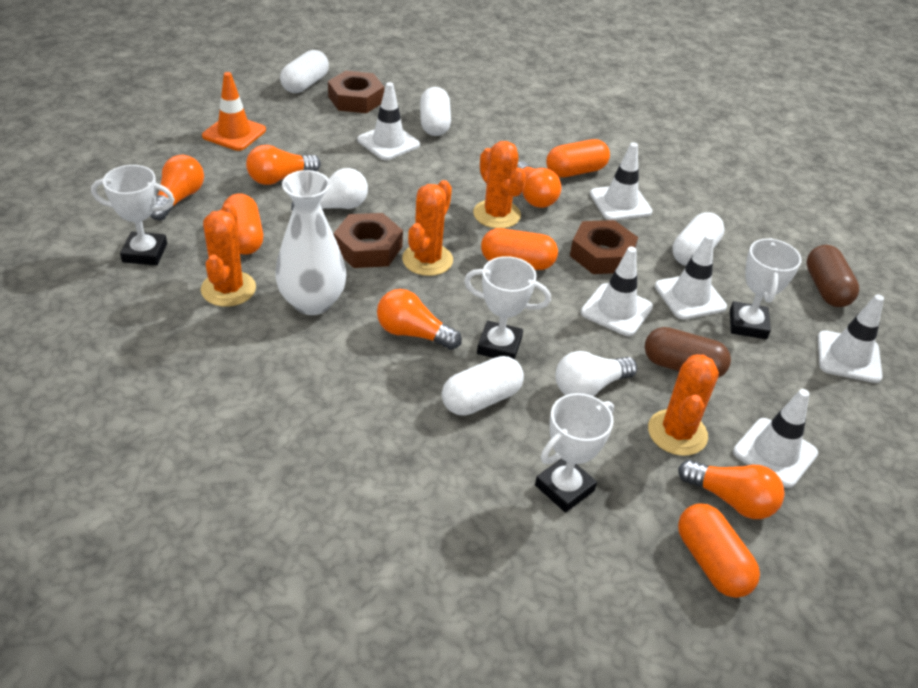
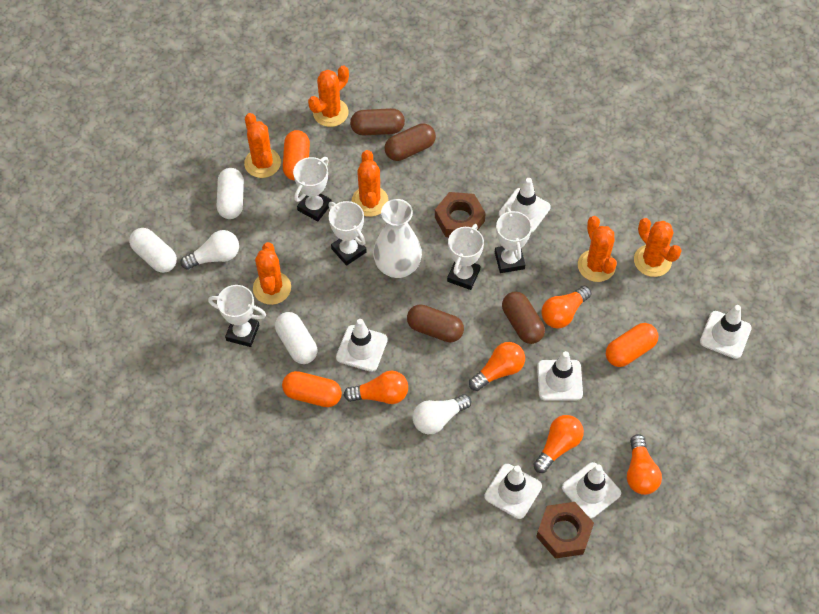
brown capsule: 2 -> 4
brown nut: 3 -> 2
orange cactus: 4 -> 6
orange capsule: 4 -> 3
orange traffic cone: 1 -> 0
white capsule: 4 -> 3
white trophy: 4 -> 5

